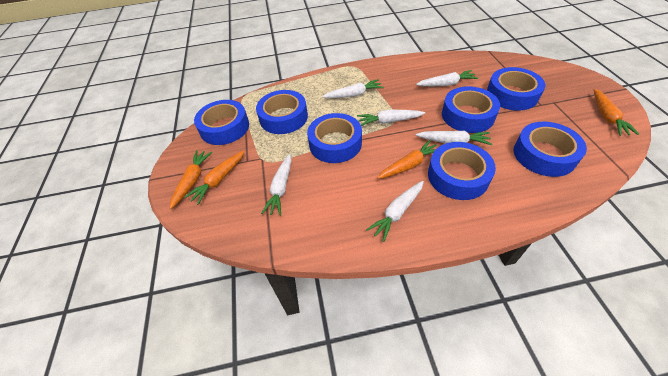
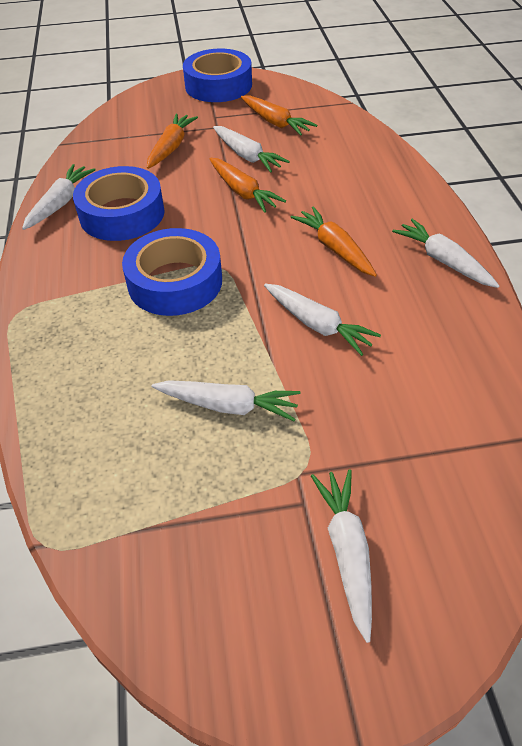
blue tape: 7 -> 3

